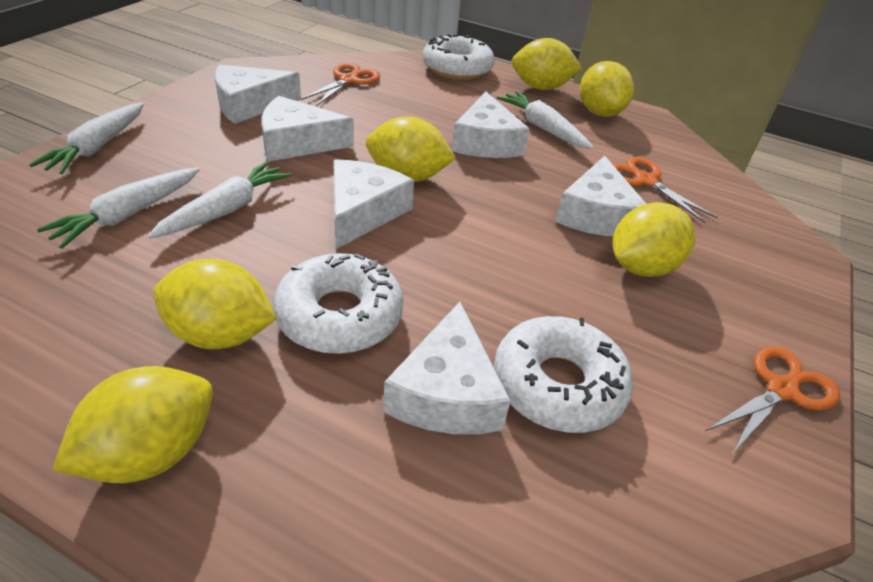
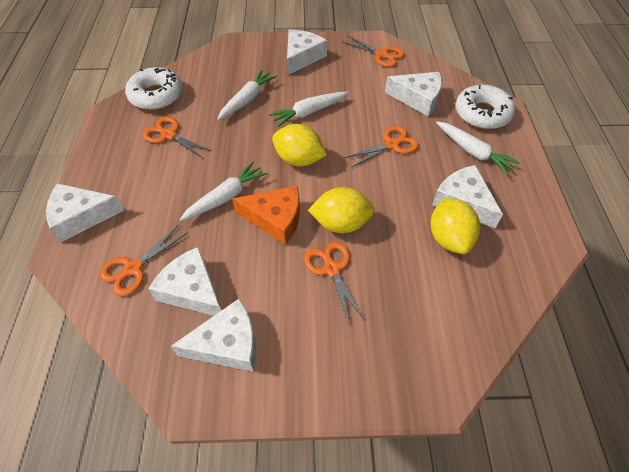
orange cheese: 0 -> 1
orange scissors: 3 -> 5
white donut: 3 -> 2
yellow lemon: 6 -> 3

